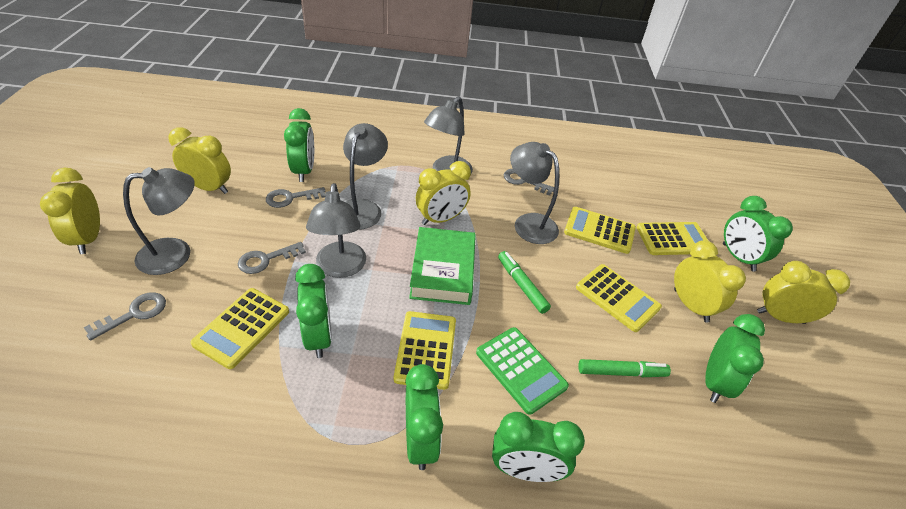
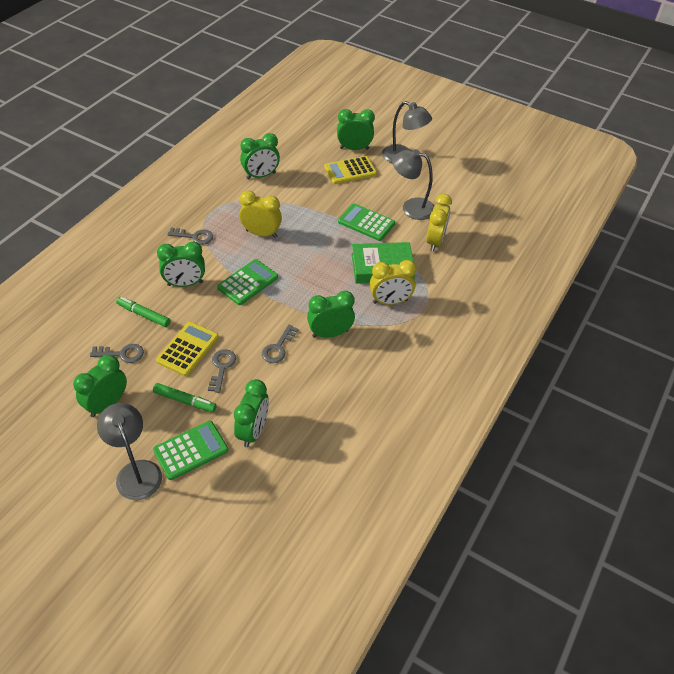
green calculator: 1 -> 3
grey lamp: 5 -> 3
yellow calculator: 5 -> 2
yellow clock: 5 -> 3

